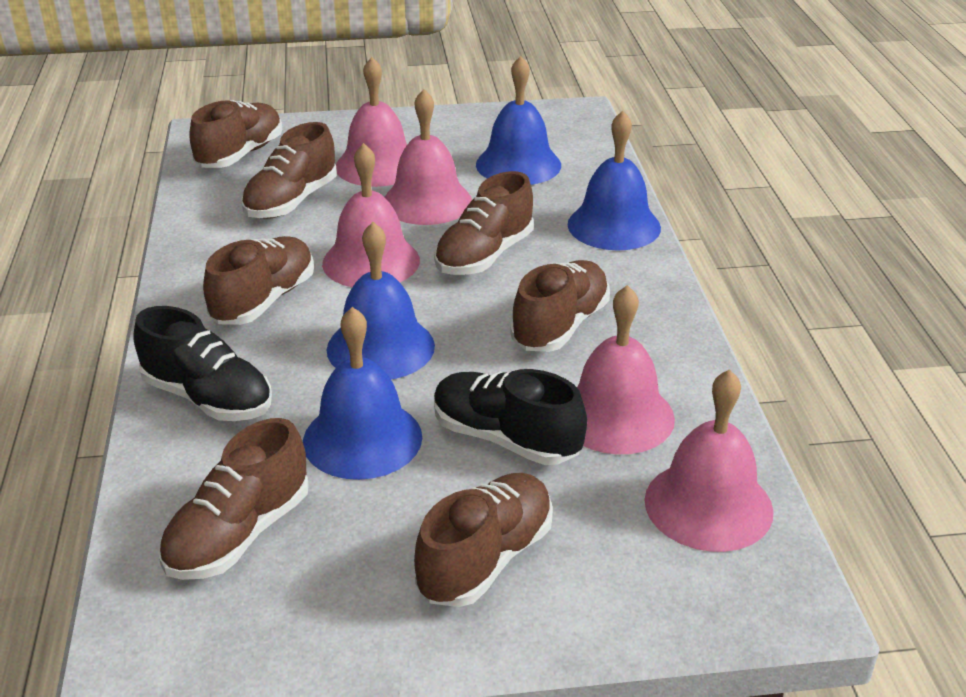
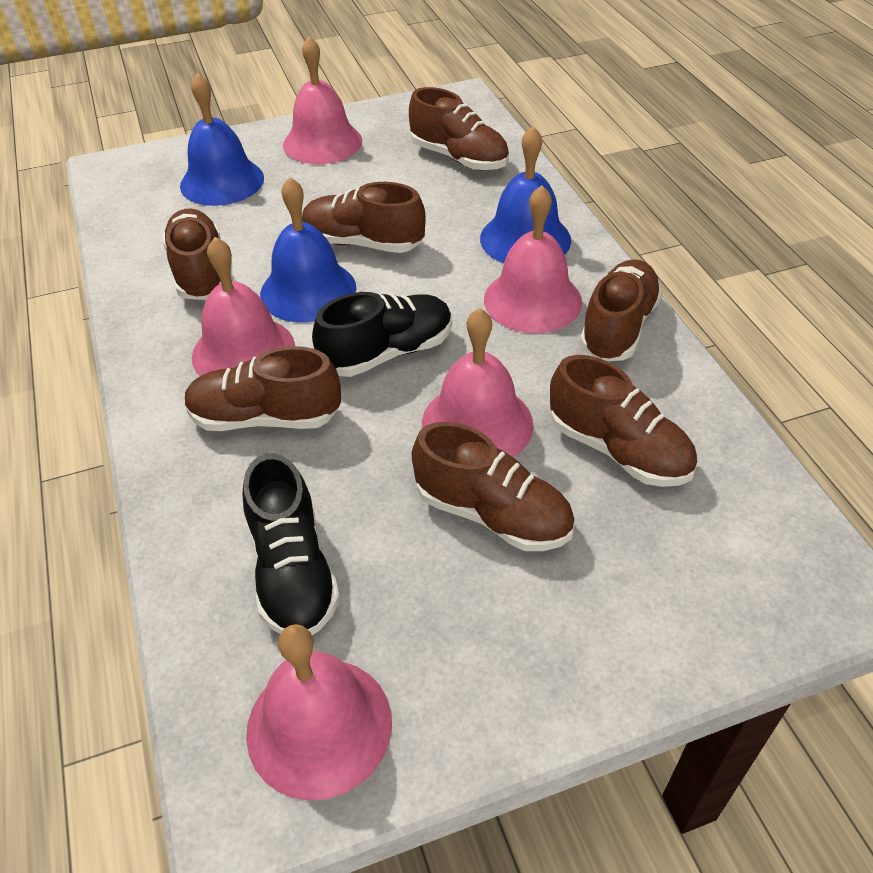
blue bell: 4 -> 3

